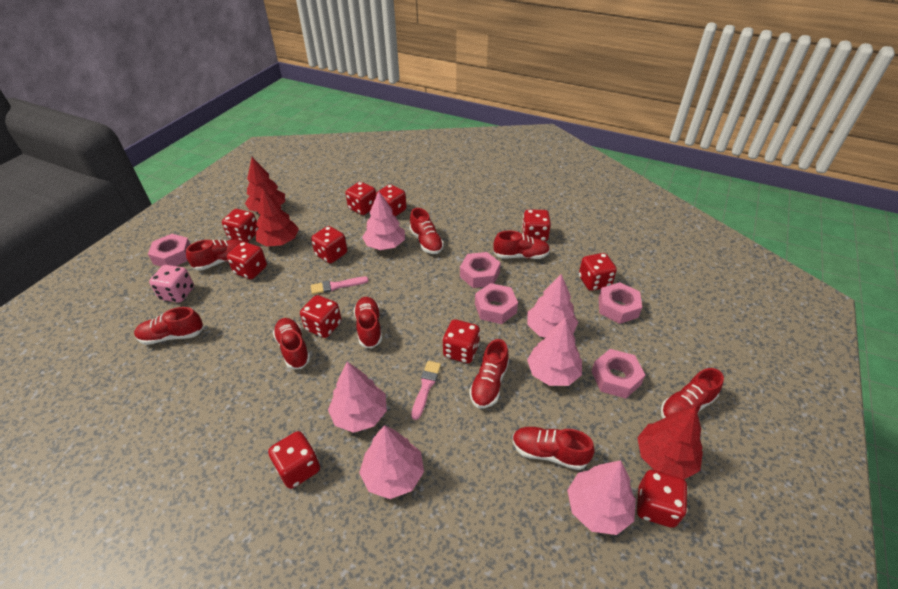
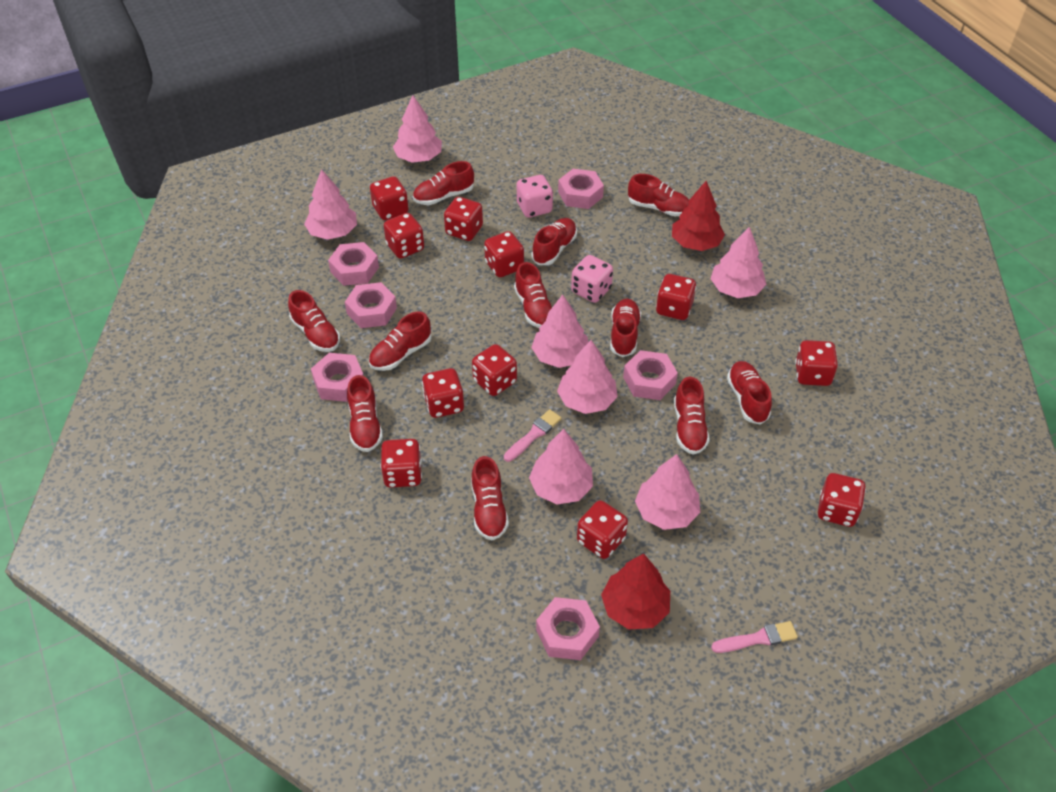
pink dice: 1 -> 2
pink nut: 5 -> 6
pink tree: 6 -> 7
red shoe: 9 -> 11
red tree: 3 -> 2

